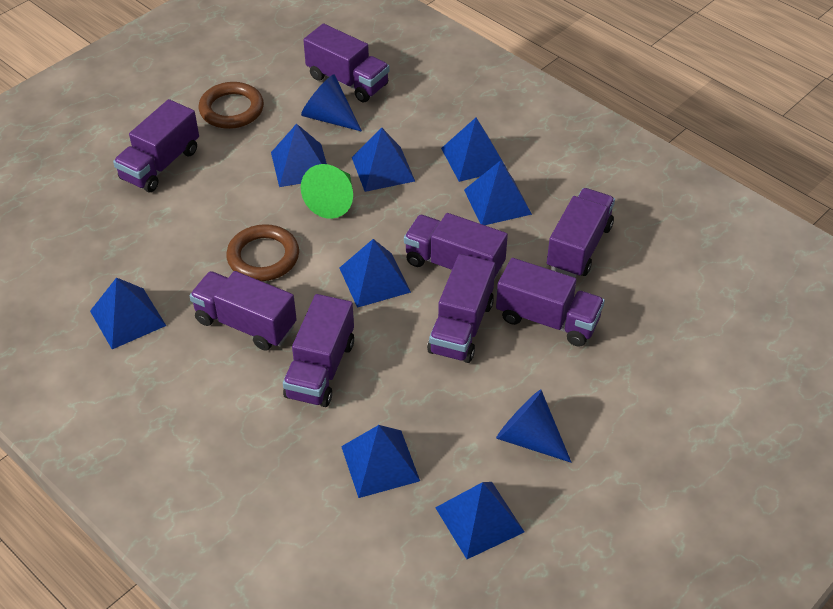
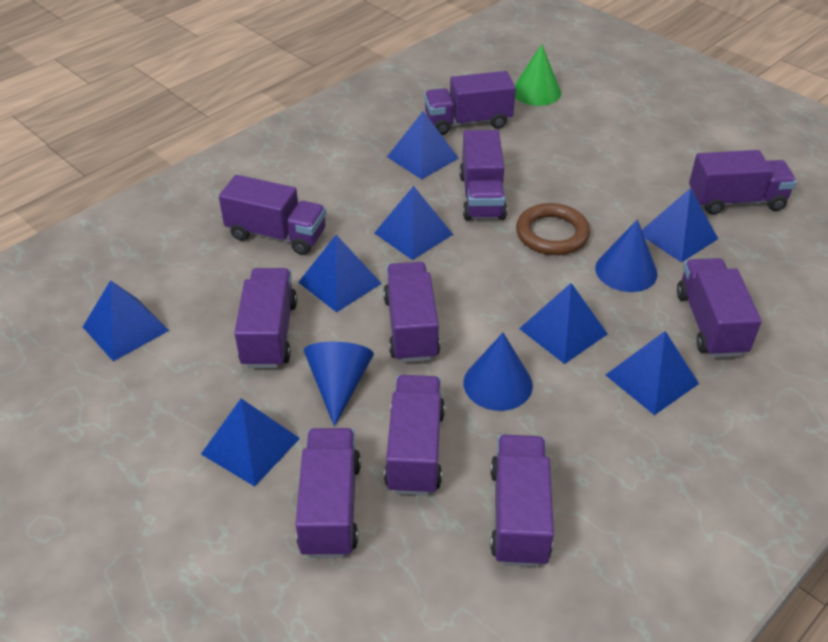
blue cone: 2 -> 3
brown ring: 2 -> 1
purple truck: 8 -> 10

